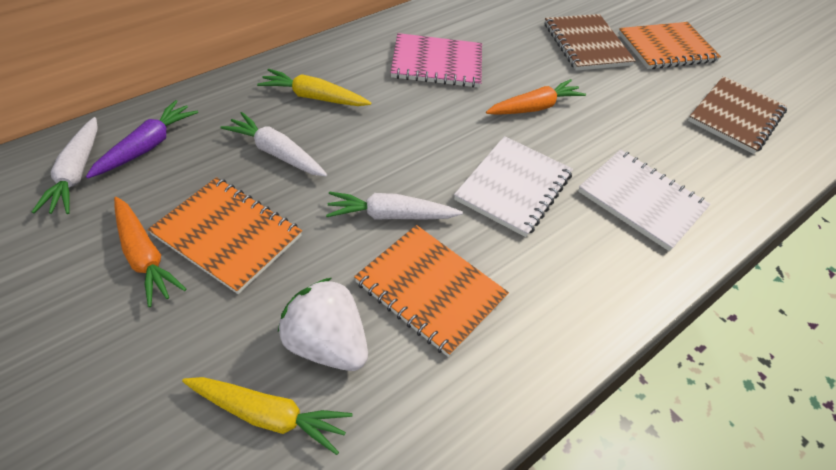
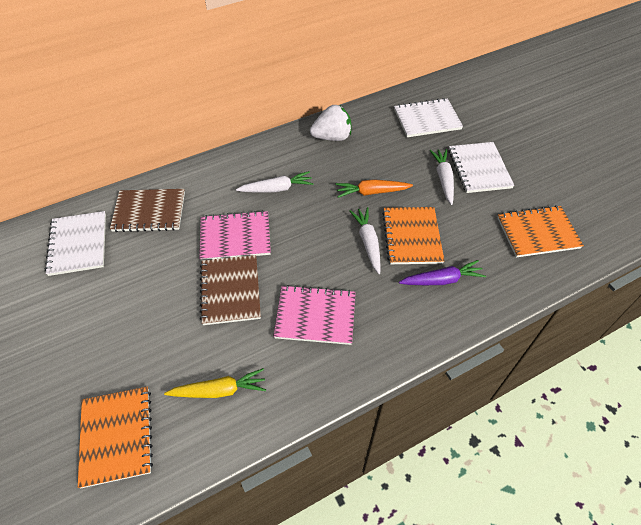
orange carrot: 2 -> 1
pink notebook: 1 -> 2
white notebook: 2 -> 3
yellow carrot: 2 -> 1

